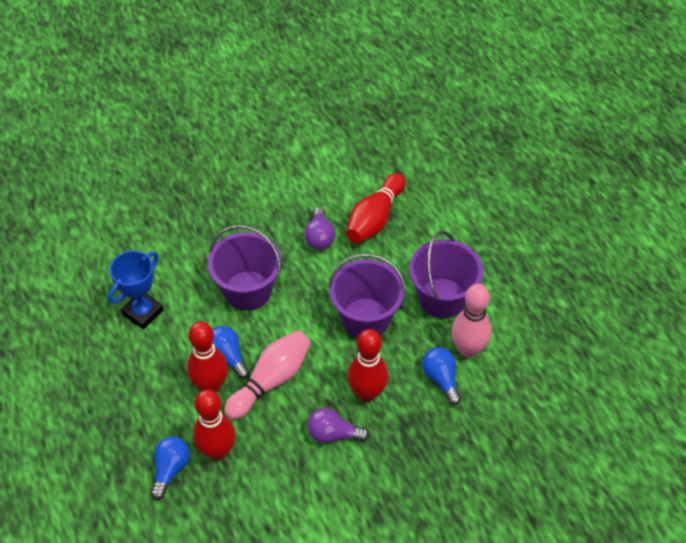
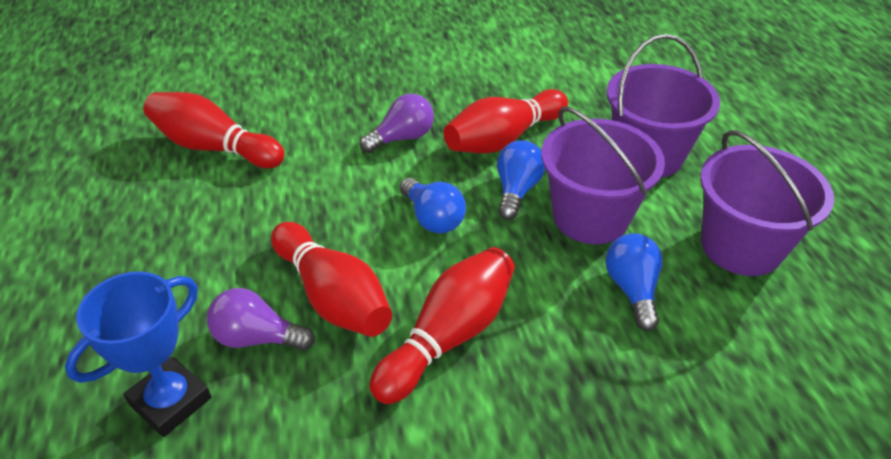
pink bowling pin: 2 -> 0

